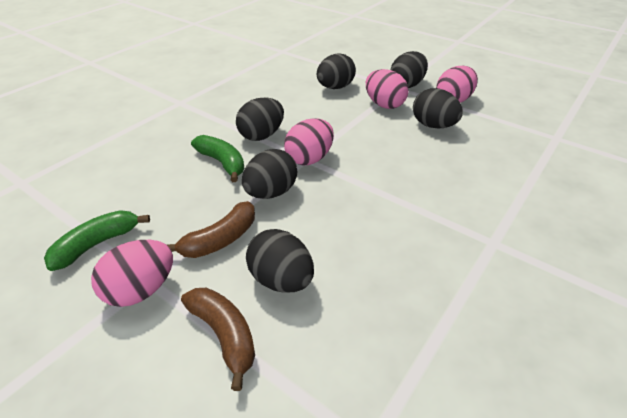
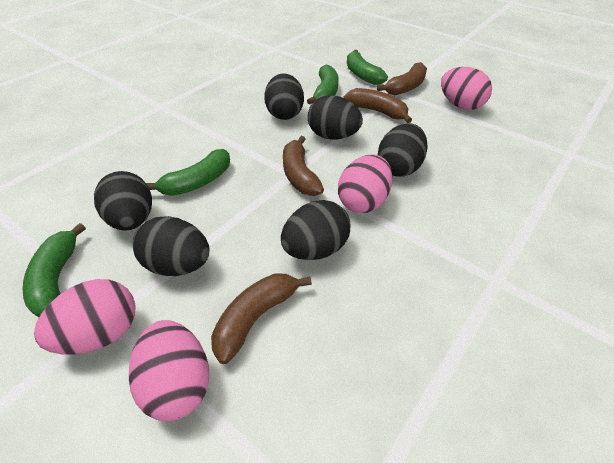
brown banana: 2 -> 4
green banana: 2 -> 4

